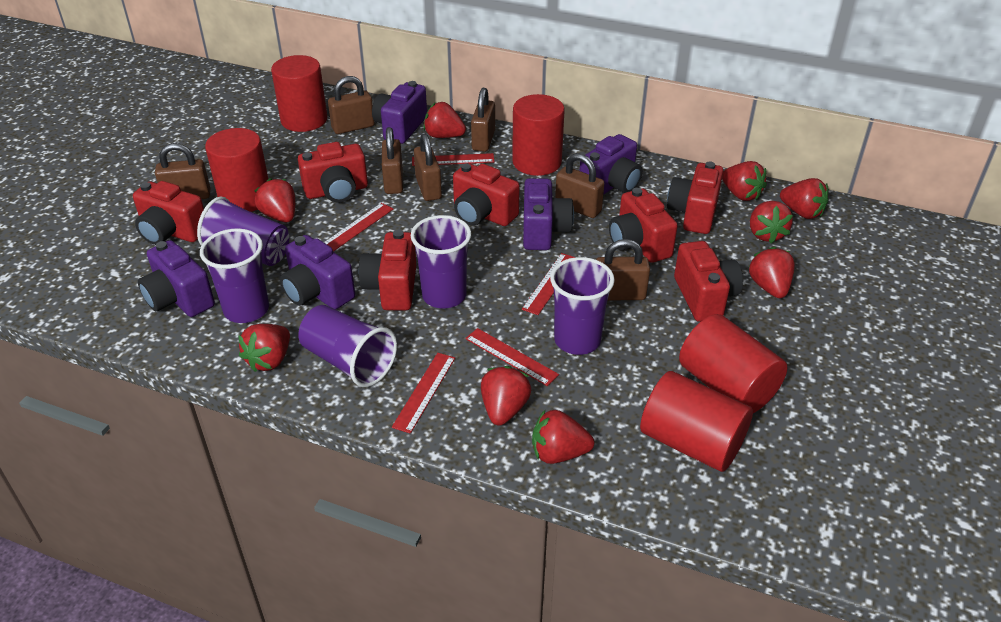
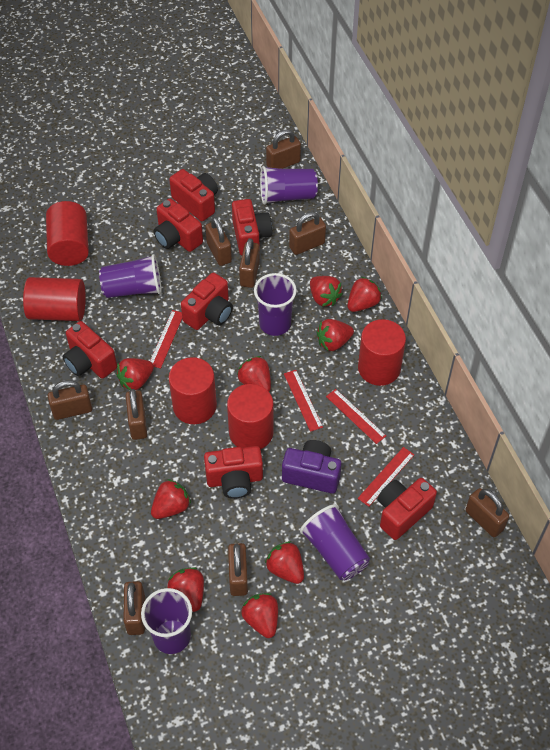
brown padlock: 7 -> 9
purple camera: 5 -> 1
red ruler: 5 -> 4

